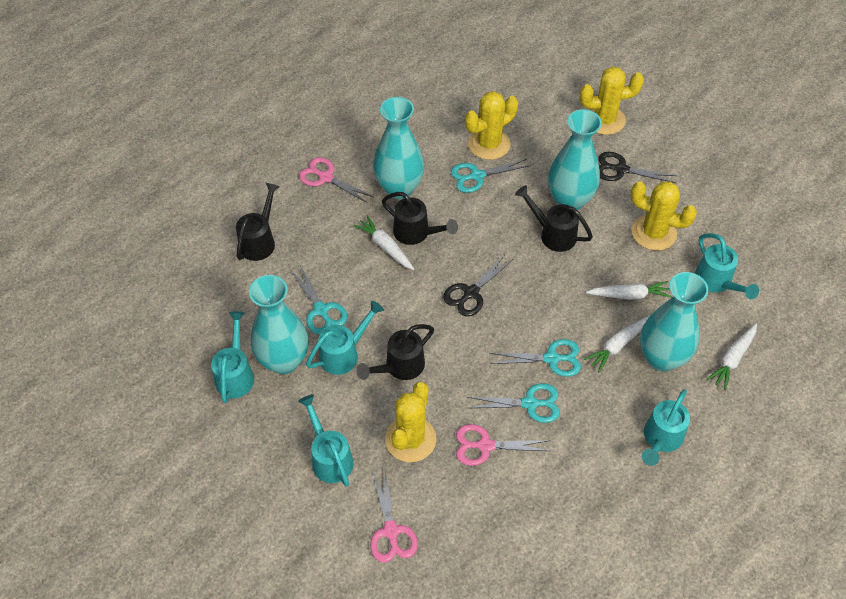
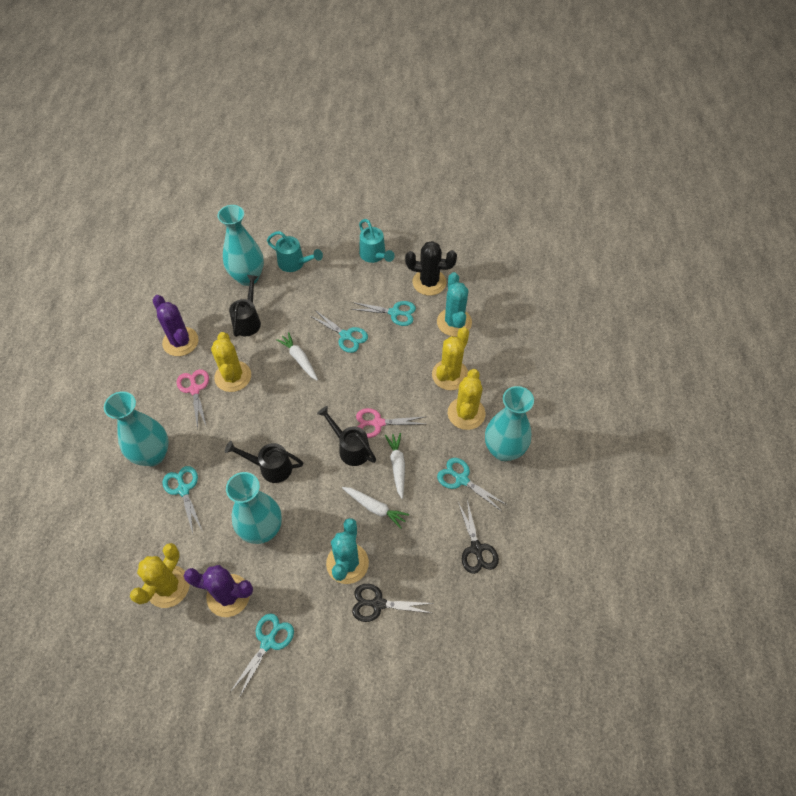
black cactus: 0 -> 1
black watering can: 4 -> 3
pink scissors: 3 -> 2
purple cactus: 0 -> 2
turquoise cactus: 0 -> 2
turquoise scissors: 4 -> 5
turquoise watering can: 5 -> 2
white carrot: 4 -> 3

